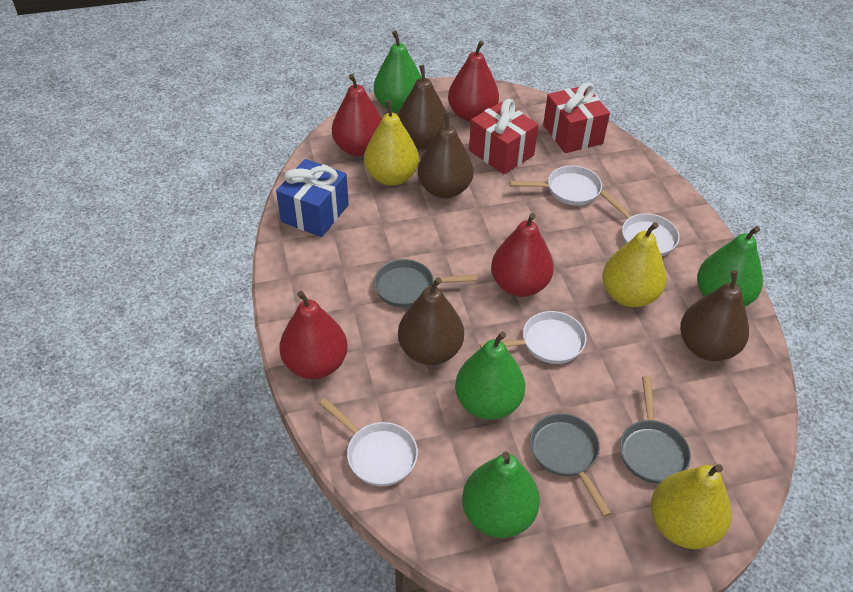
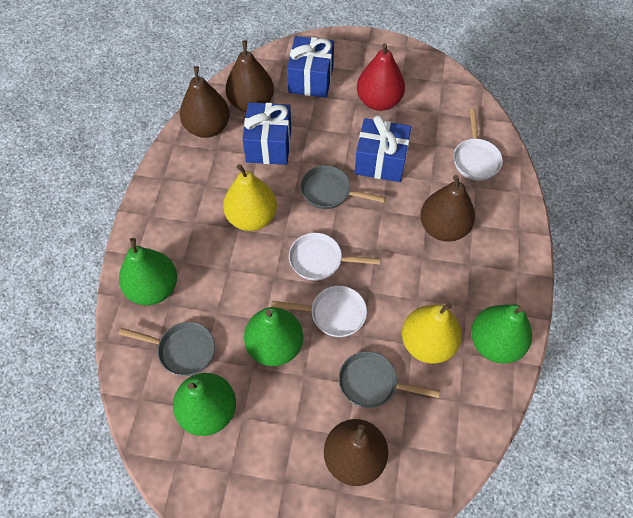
blue gift: 1 -> 3
red gift: 2 -> 0
red pear: 4 -> 1
white pan: 4 -> 3
yellow pear: 3 -> 2

